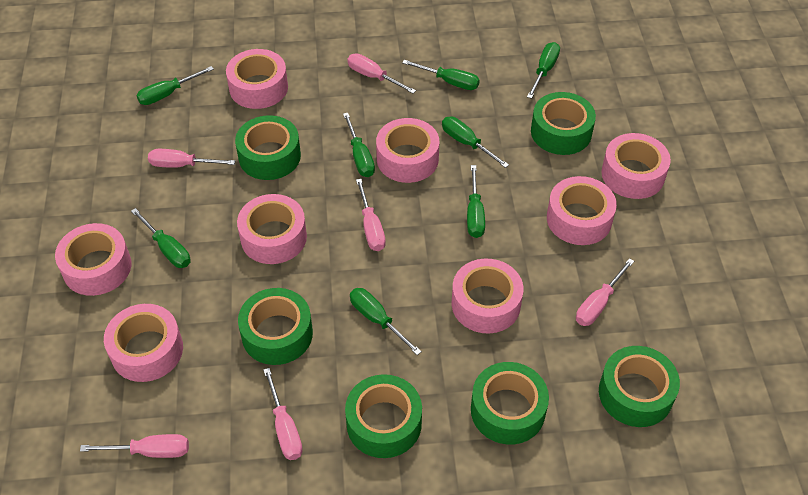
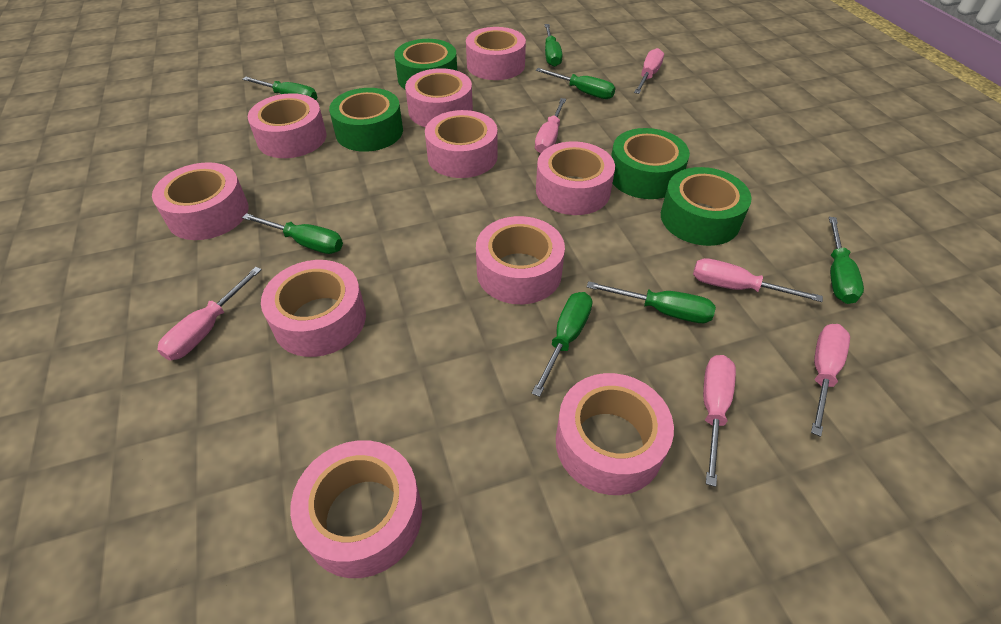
green screwdriver: 8 -> 7
green tape: 6 -> 4
pink tape: 8 -> 10

